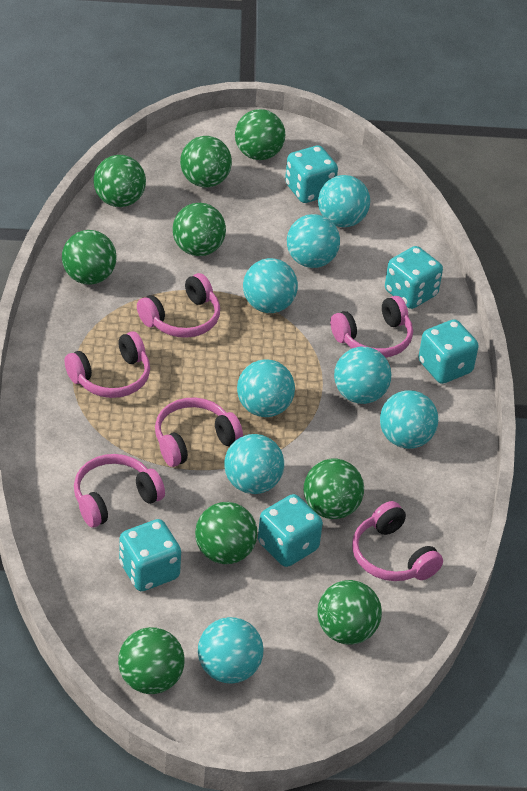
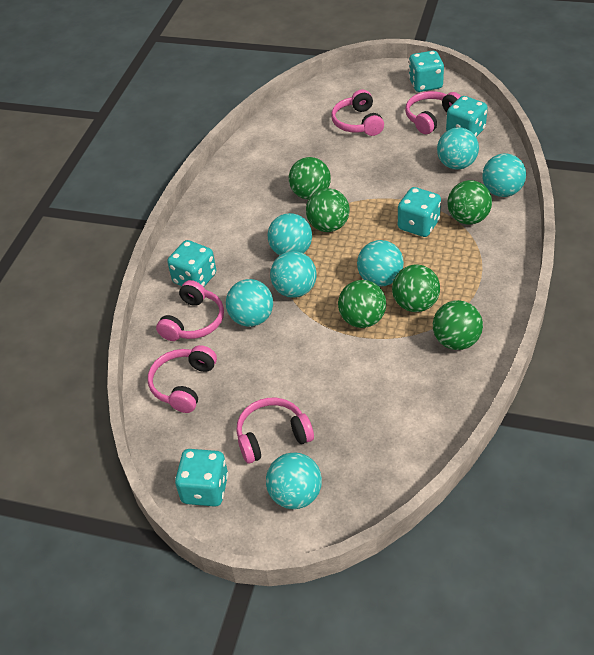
green ball: 9 -> 6
pink headphones: 6 -> 5
turquoise ball: 8 -> 7

